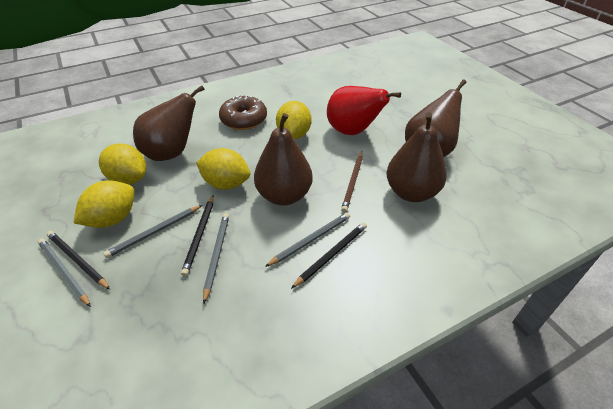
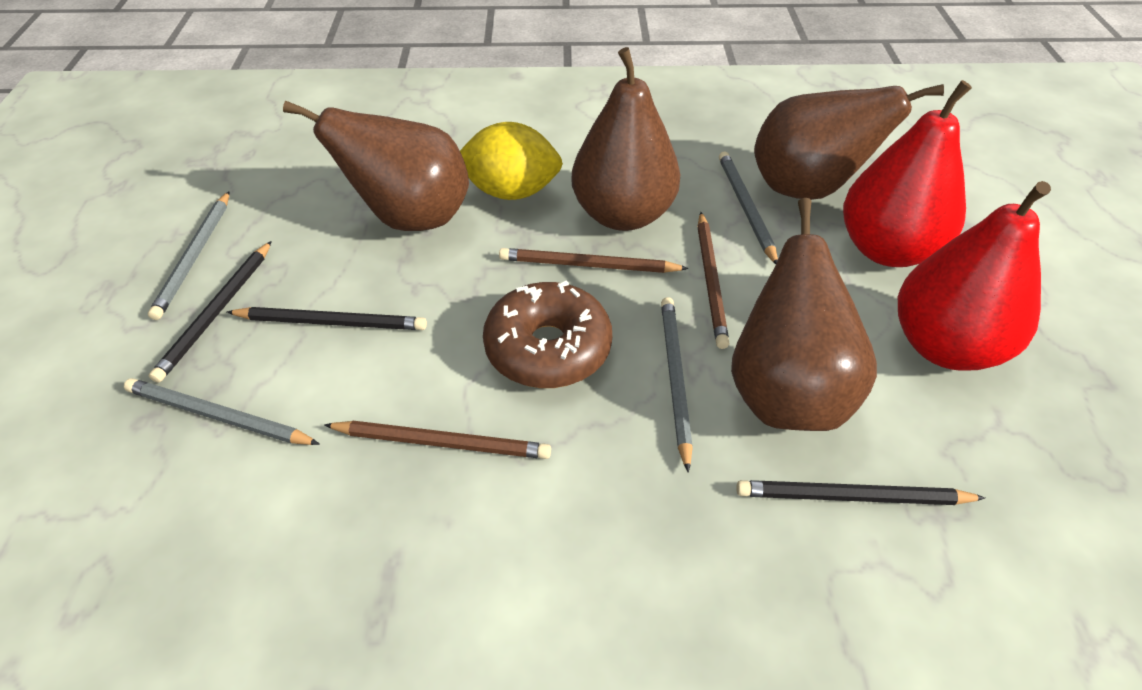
brown pencil: 1 -> 3
red pear: 1 -> 2
yellow lemon: 4 -> 1

